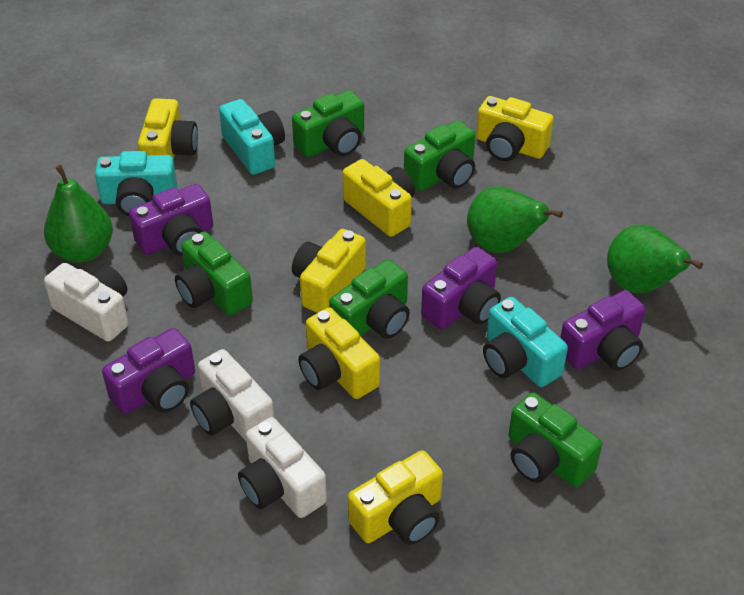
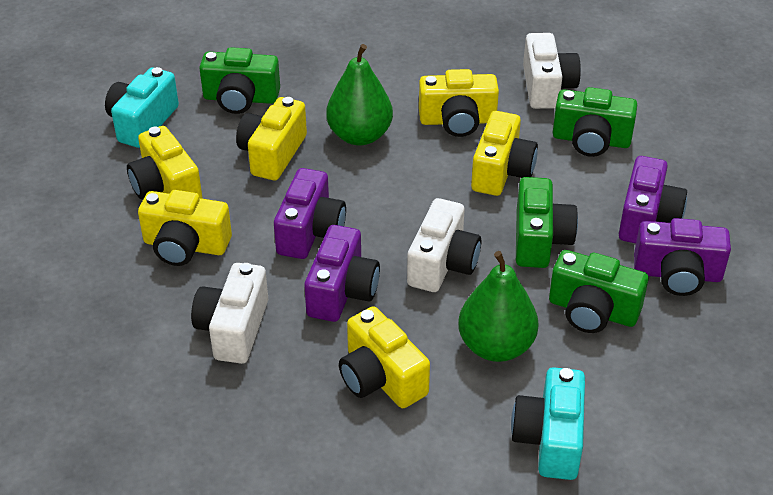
green camera: 5 -> 4
green pear: 3 -> 2
turquoise camera: 3 -> 2

